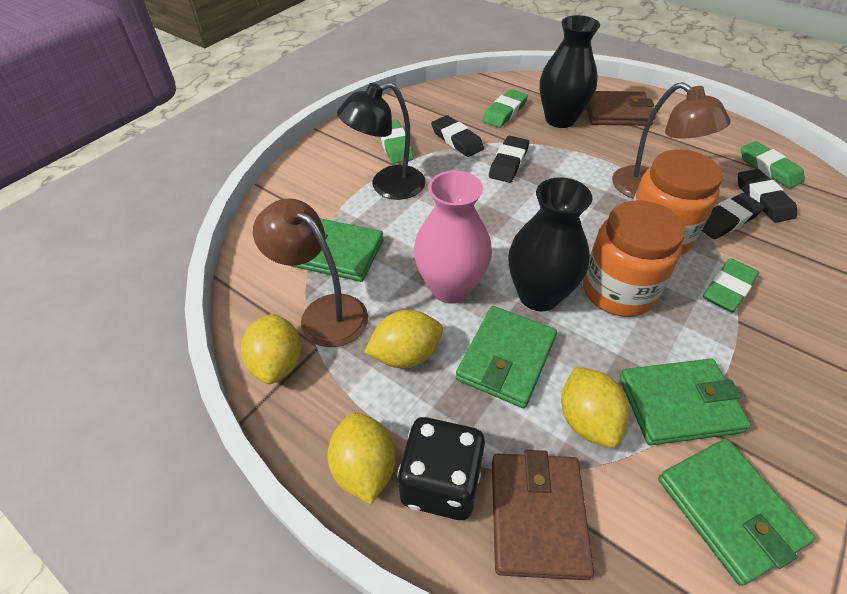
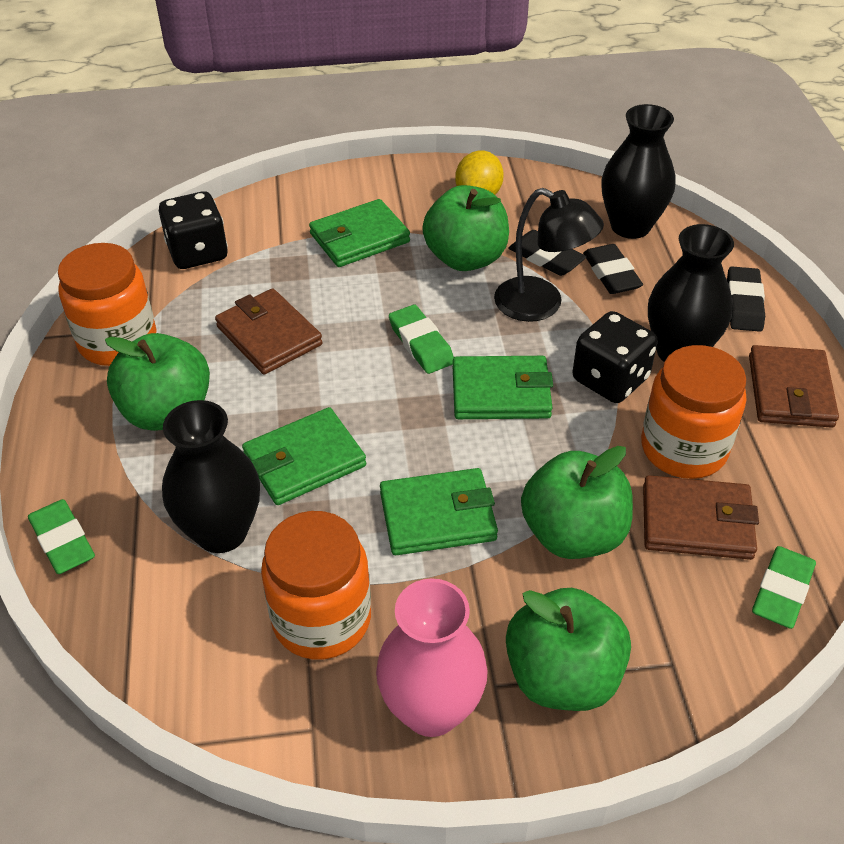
black dice: 1 -> 2
black eraser: 4 -> 3
black vase: 2 -> 3
brown lamp: 2 -> 0
brown wallet: 2 -> 3
green apple: 0 -> 4
green eraser: 4 -> 3
orange jar: 2 -> 3
yellow lemon: 4 -> 1

